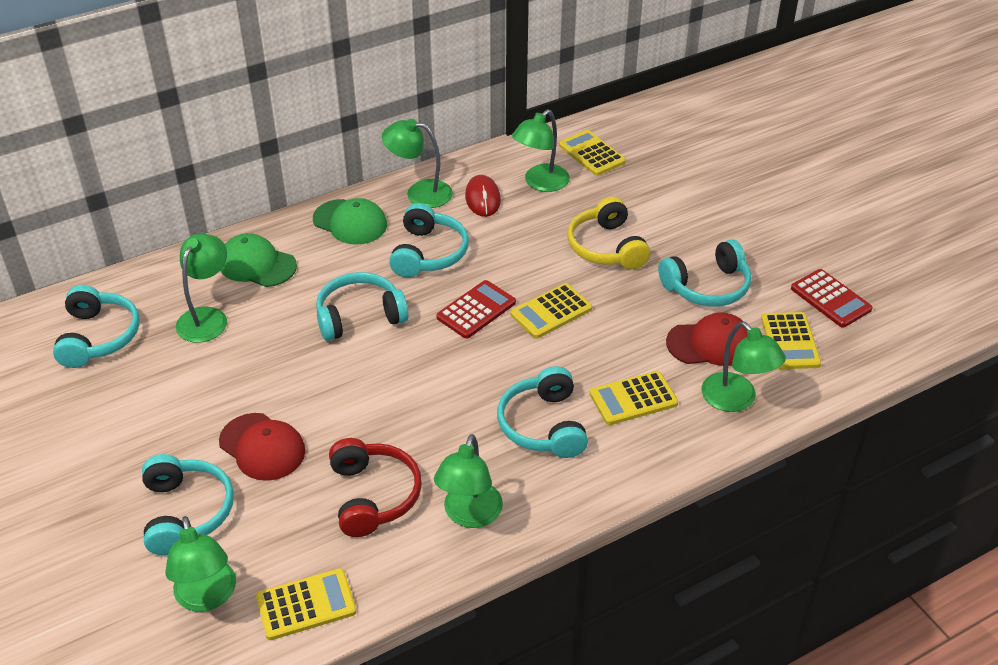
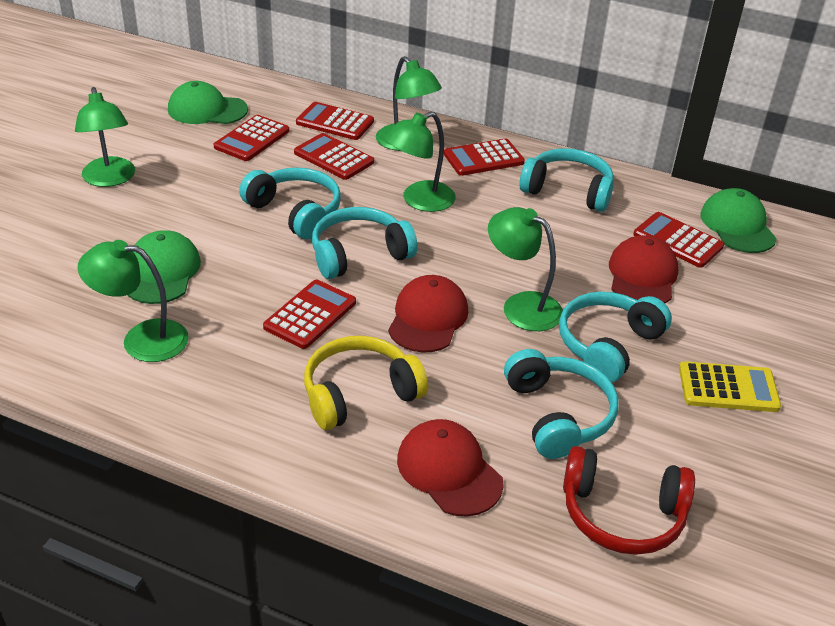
green cap: 2 -> 3
green lamp: 6 -> 5
red calculator: 2 -> 6
red cap: 2 -> 3
red mouse: 1 -> 0
turquoise headphones: 6 -> 5
yellow calculator: 5 -> 1

